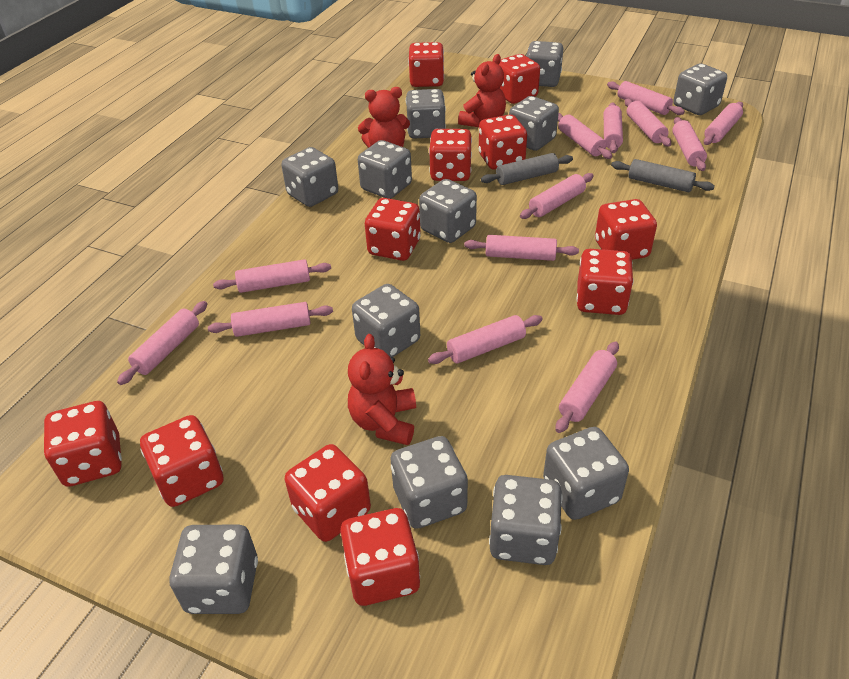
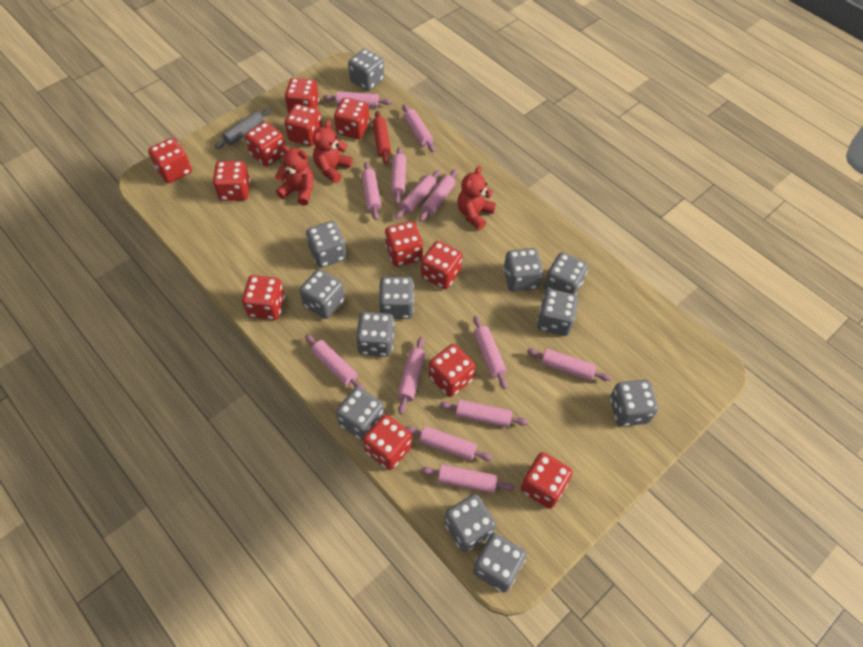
grey rolling pin: 2 -> 1
red dice: 11 -> 12
red rolling pin: 0 -> 1

